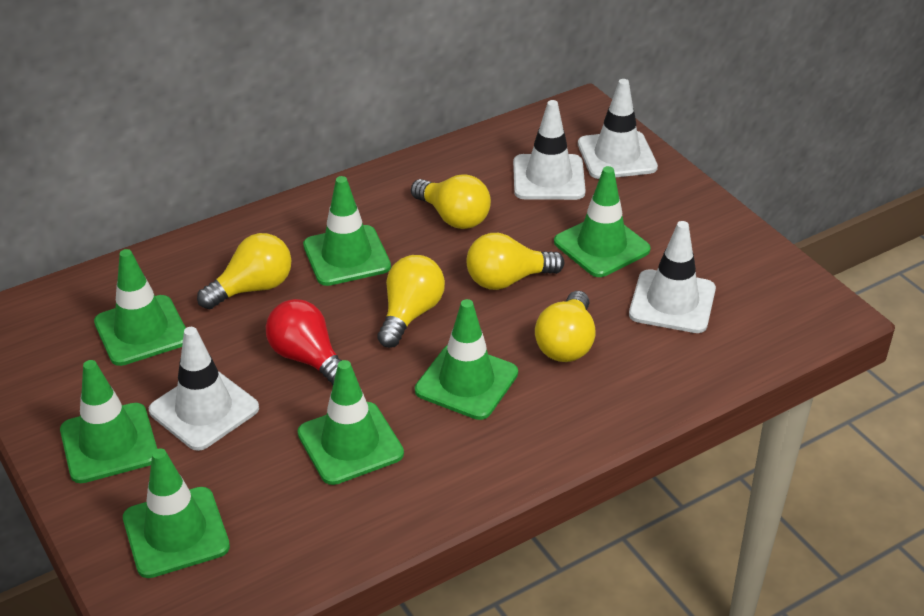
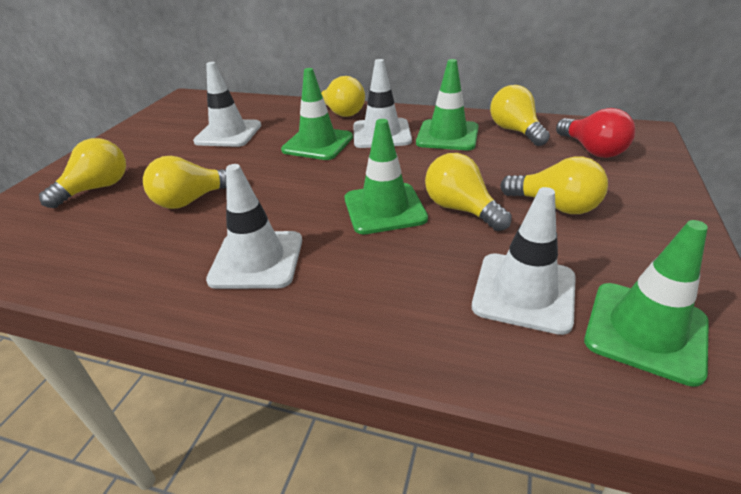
green traffic cone: 7 -> 4
yellow light bulb: 5 -> 6

